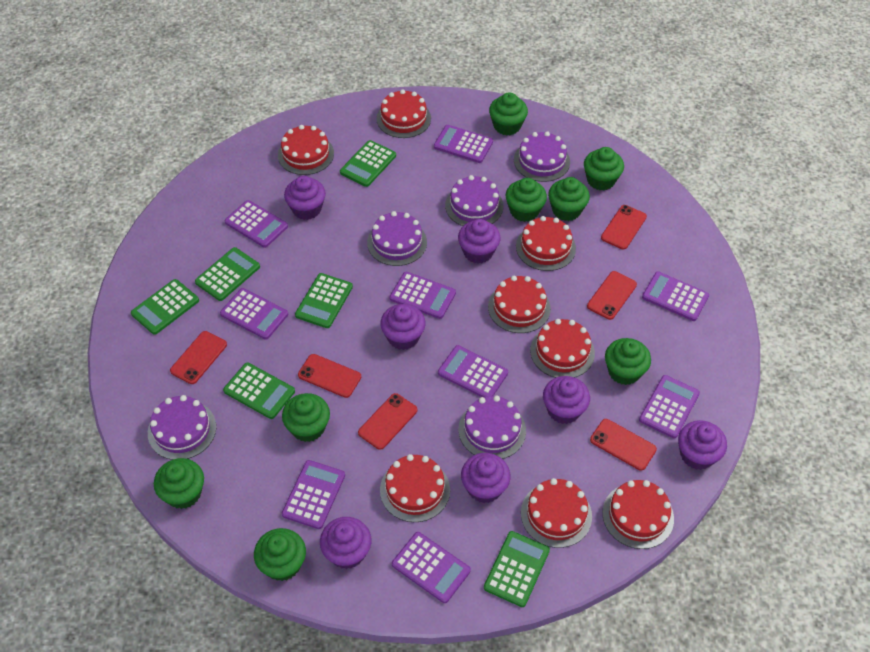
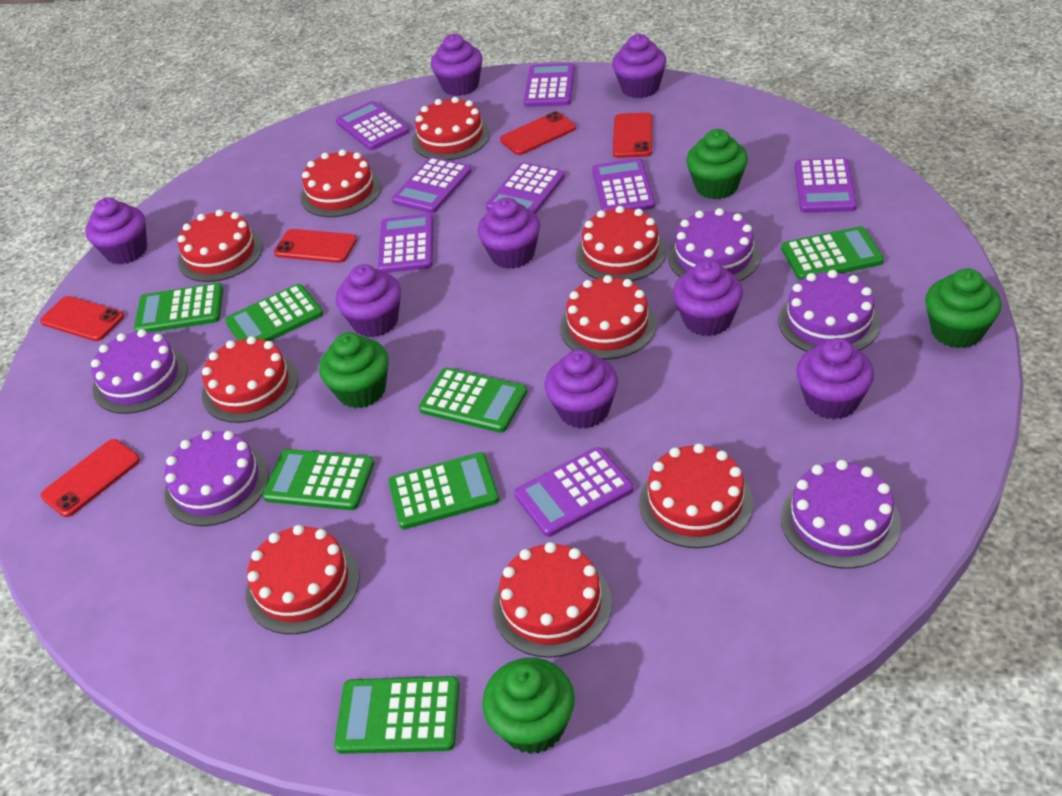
green calculator: 6 -> 7
green cupcake: 8 -> 4
purple calculator: 9 -> 8
purple cupcake: 7 -> 8
red cake: 8 -> 9
red phone: 6 -> 5

